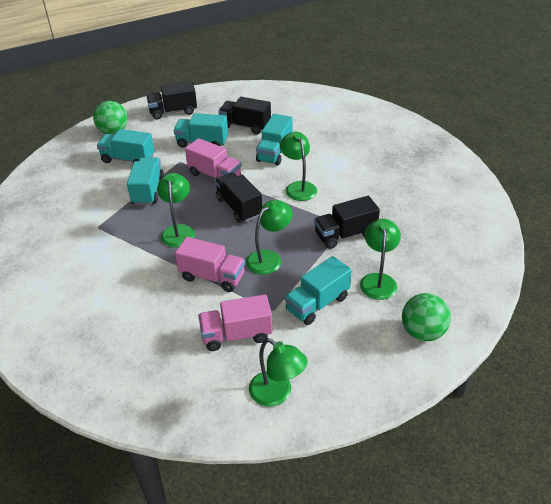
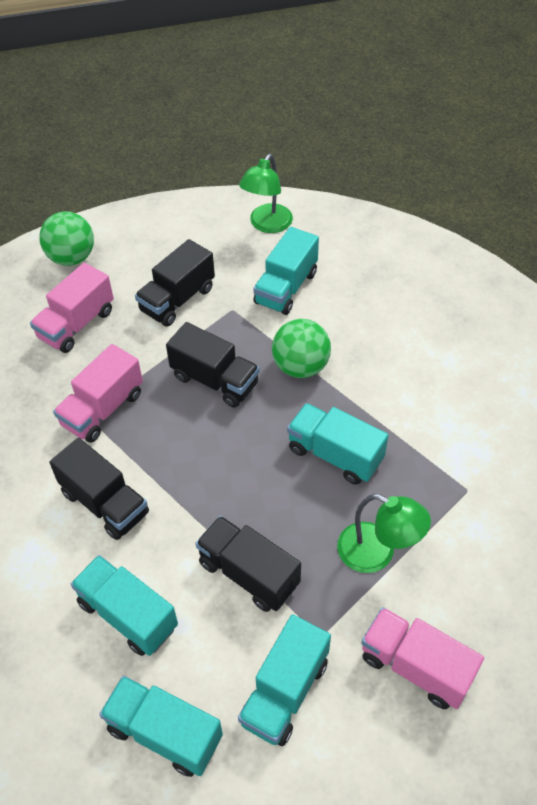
green lamp: 5 -> 2

